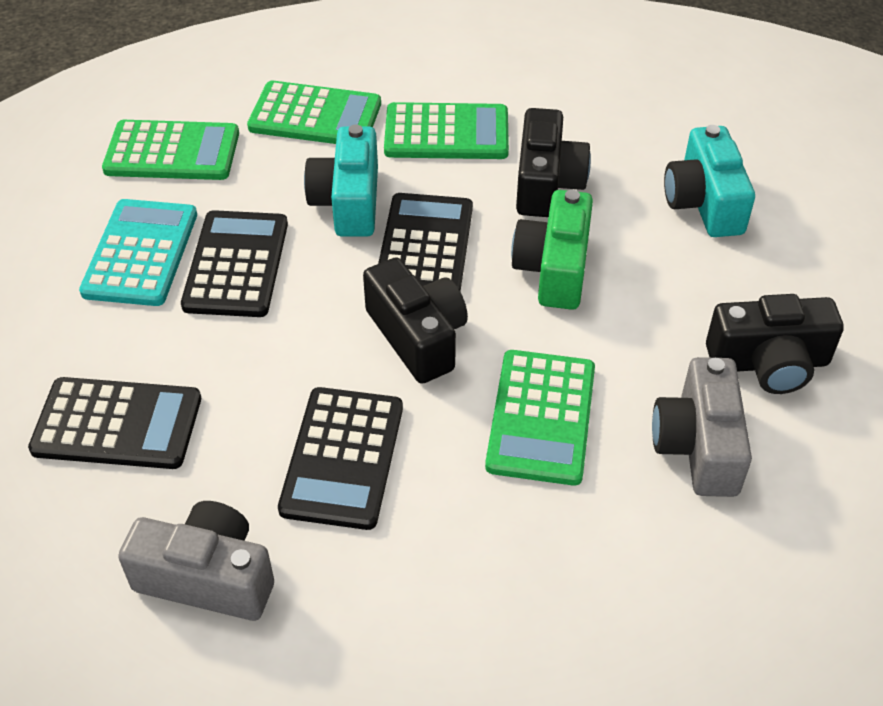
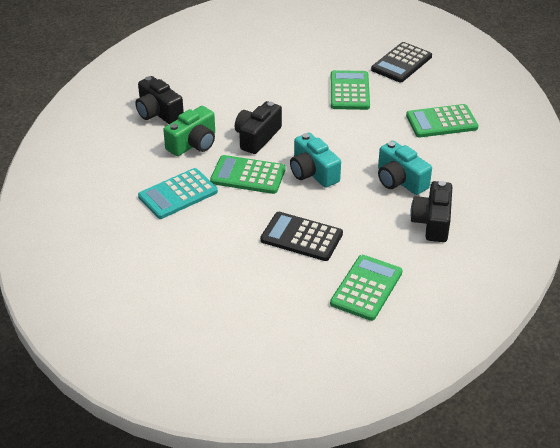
black calculator: 4 -> 2
grey camera: 2 -> 0

